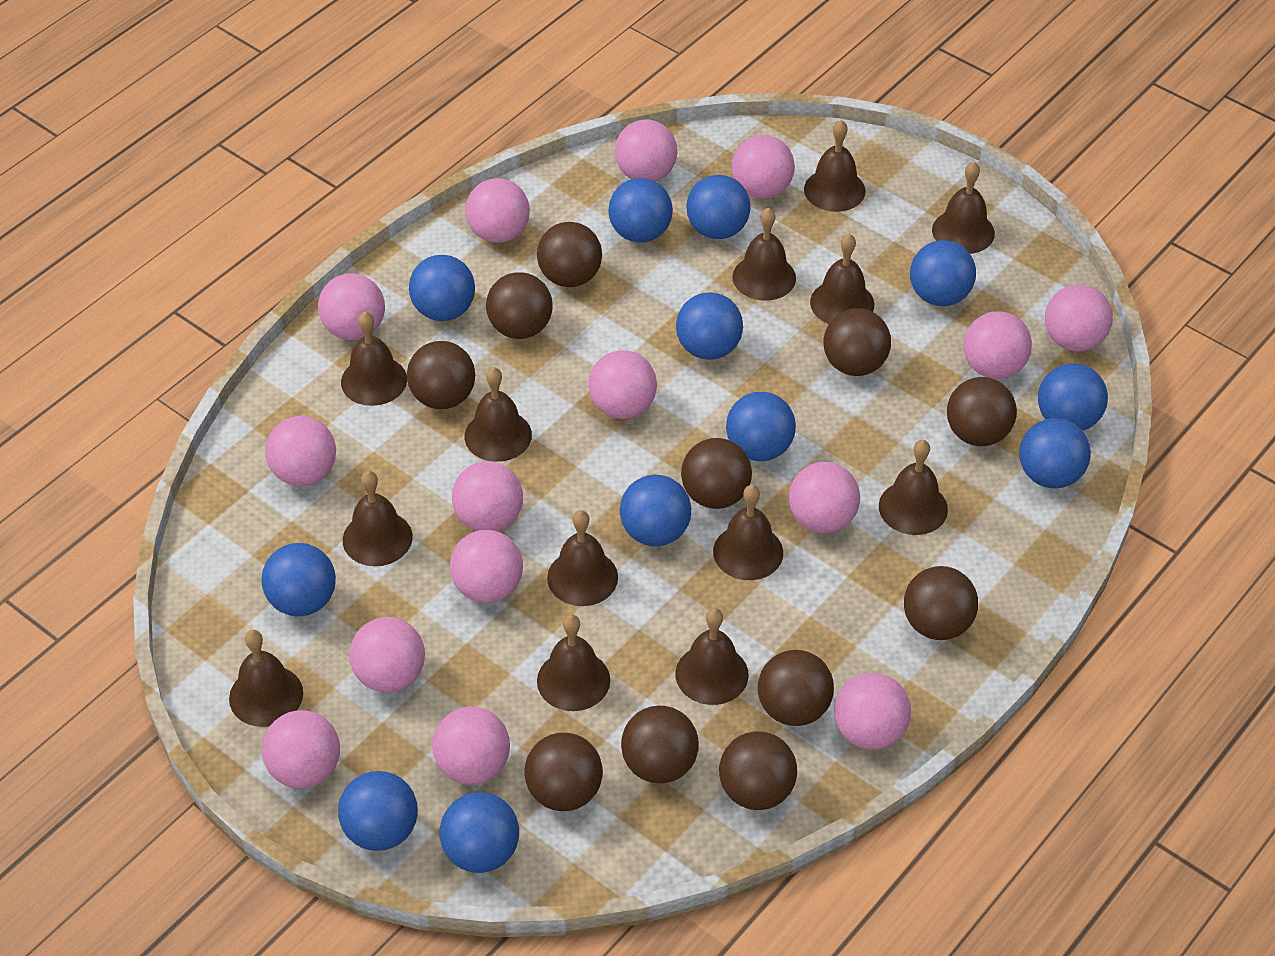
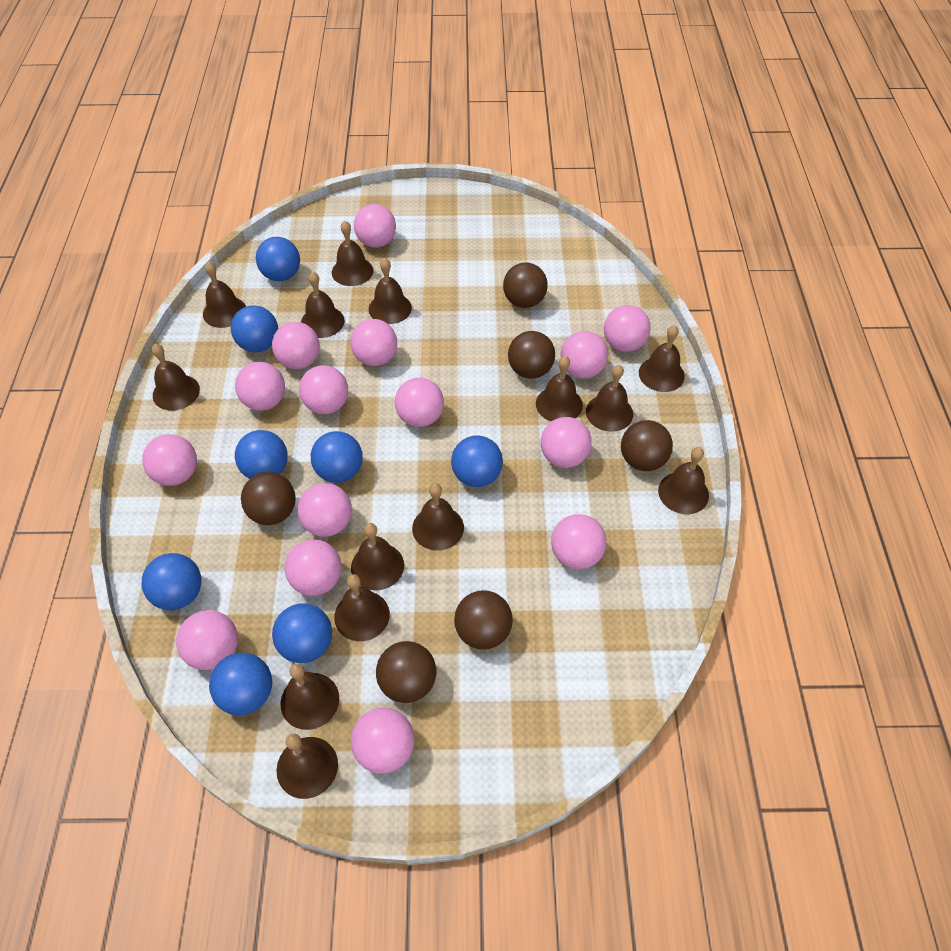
blue ball: 12 -> 8
brown ball: 11 -> 6
brown bell: 13 -> 14

